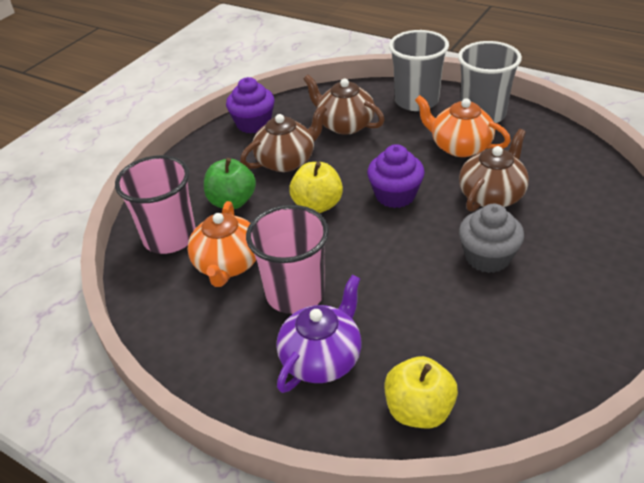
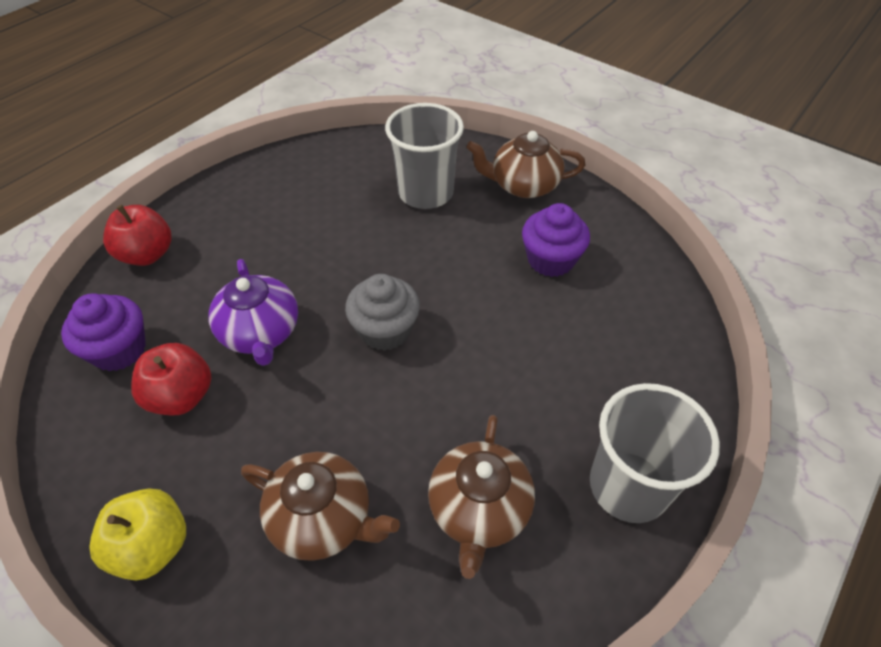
green apple: 1 -> 0
orange teapot: 2 -> 0
pink cup: 2 -> 0
red apple: 0 -> 2
yellow apple: 2 -> 1

